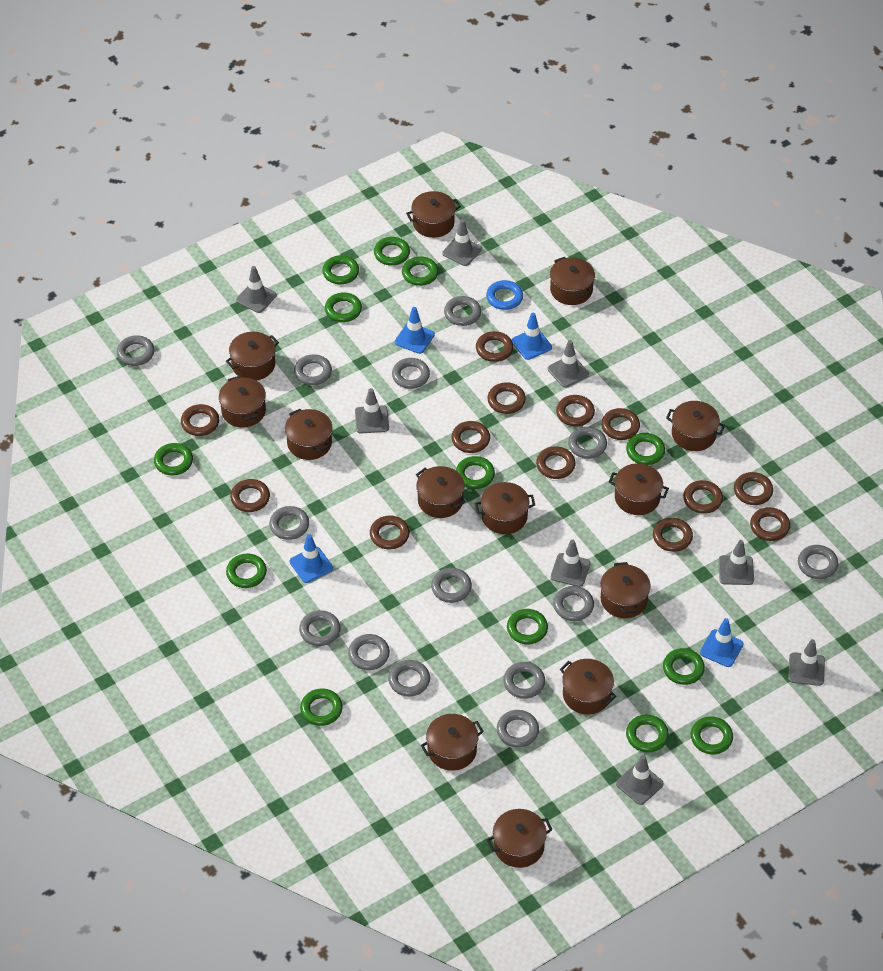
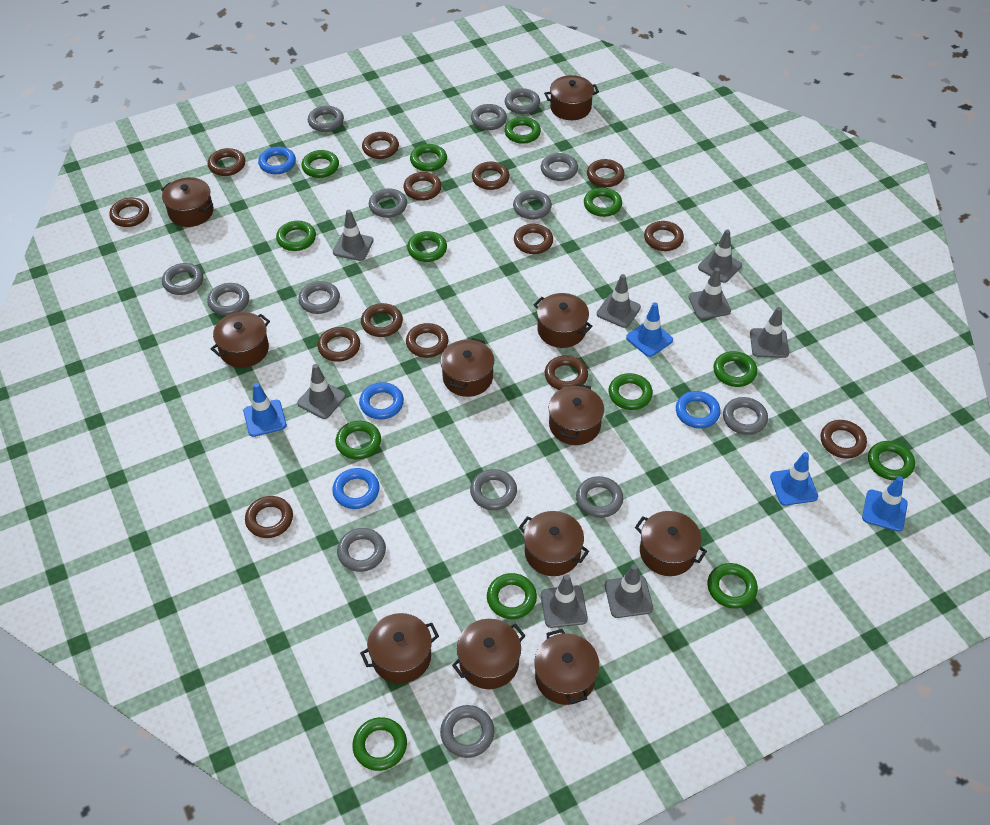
blue ring: 1 -> 4
brown pot: 13 -> 11
brown ring: 13 -> 14

